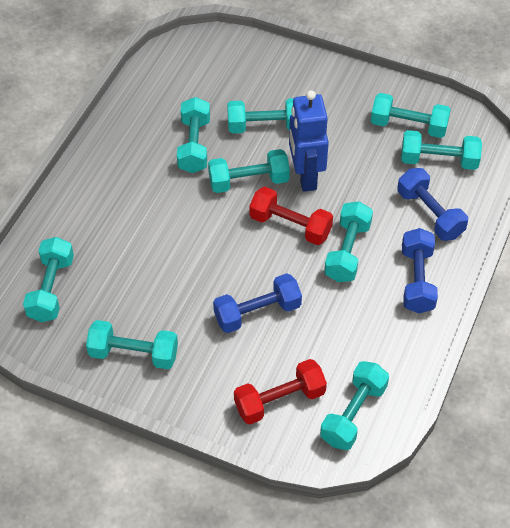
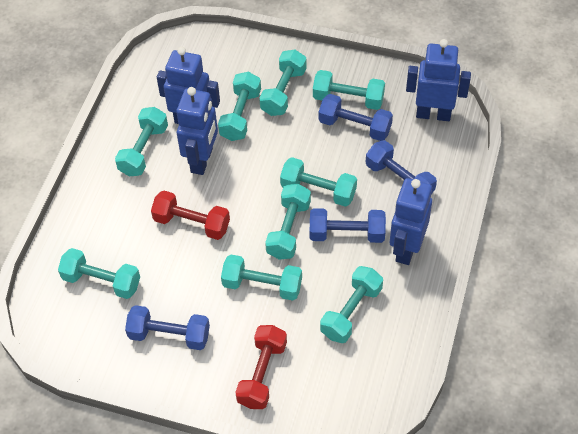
blue dumbbell: 3 -> 4
blue robot: 1 -> 4

